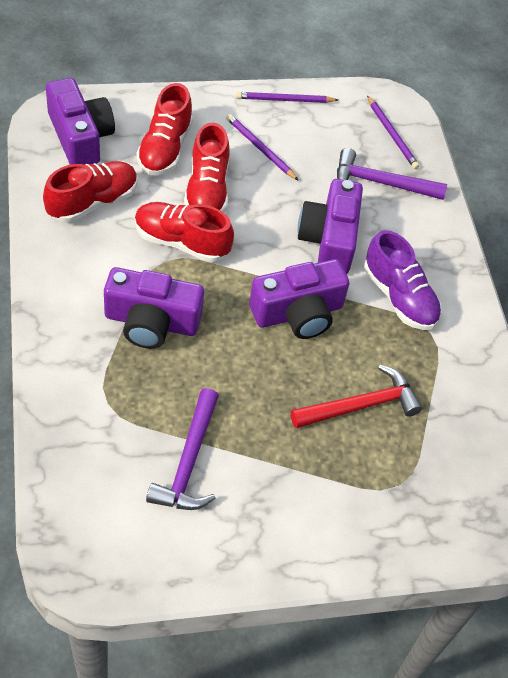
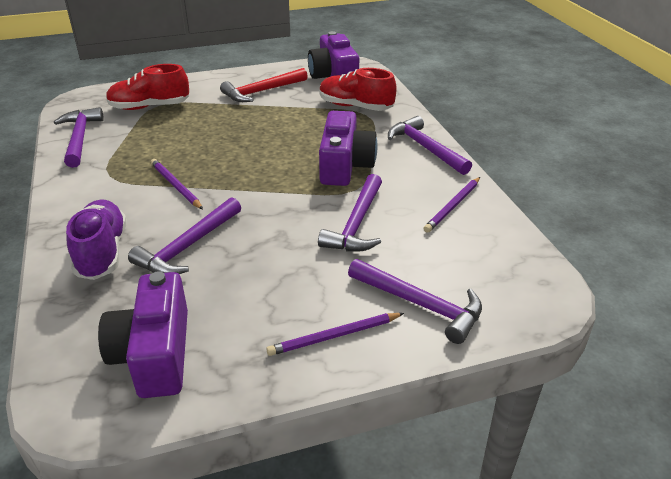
purple camera: 4 -> 3
purple hammer: 2 -> 5
red shoe: 4 -> 2

